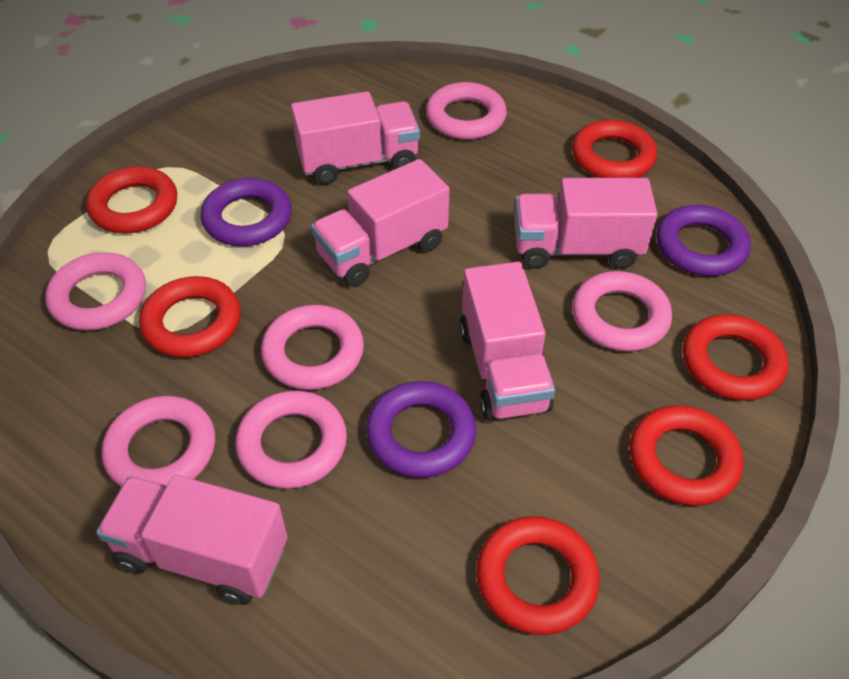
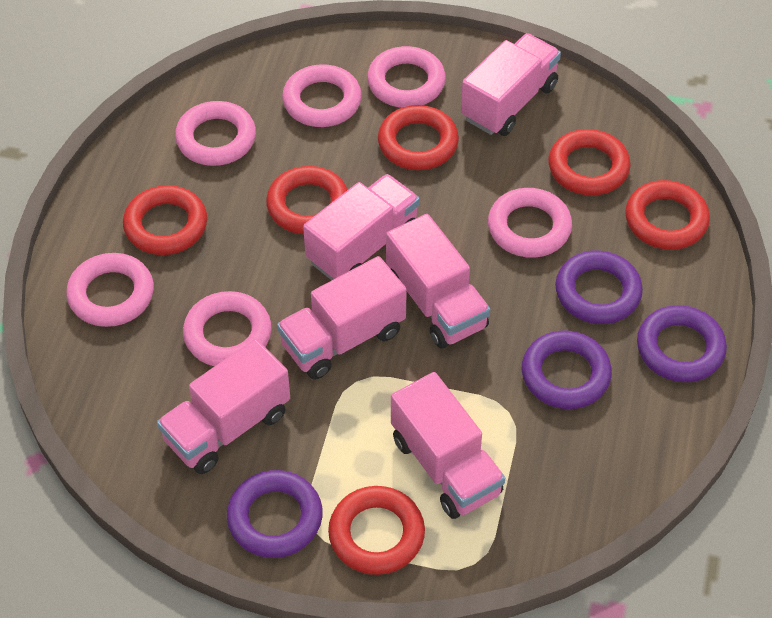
pink truck: 5 -> 6
purple ring: 3 -> 4

